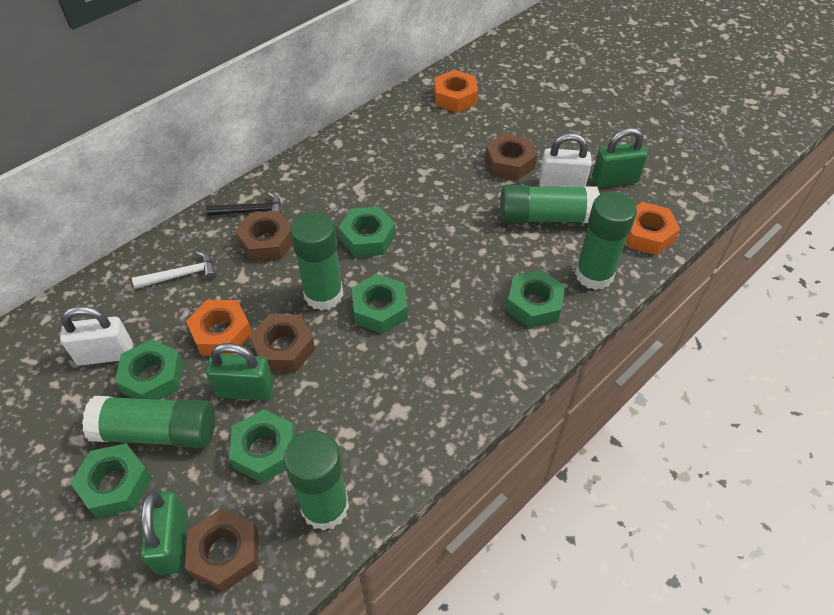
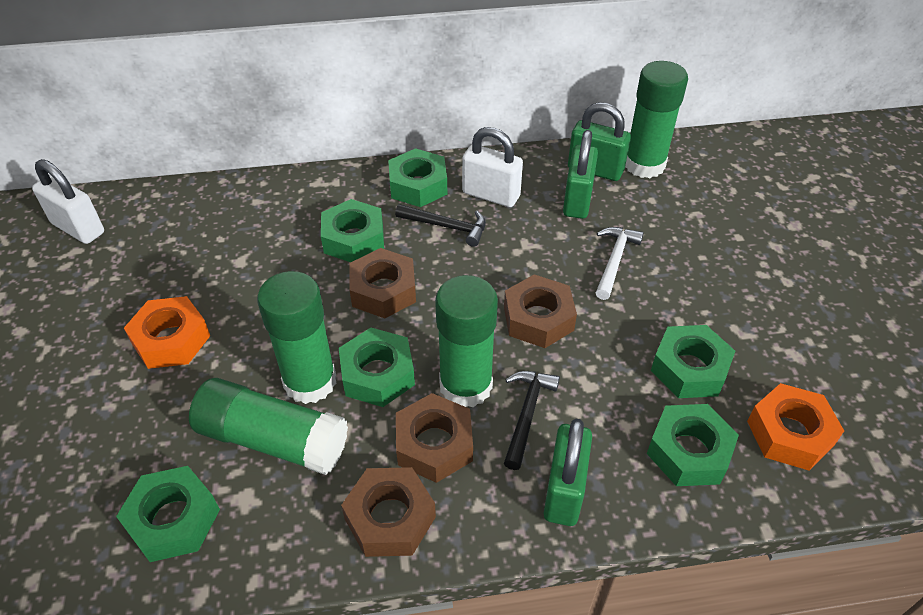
black hammer: 1 -> 2
green glue stick: 5 -> 4
orange nut: 3 -> 2

